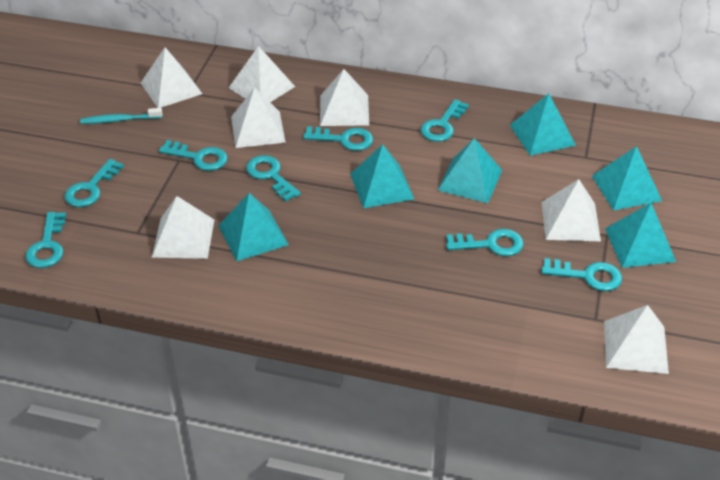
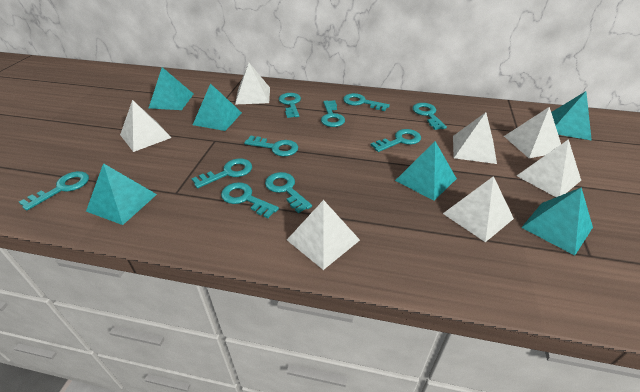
turquoise key: 8 -> 10
turquoise toothbrush: 1 -> 0

